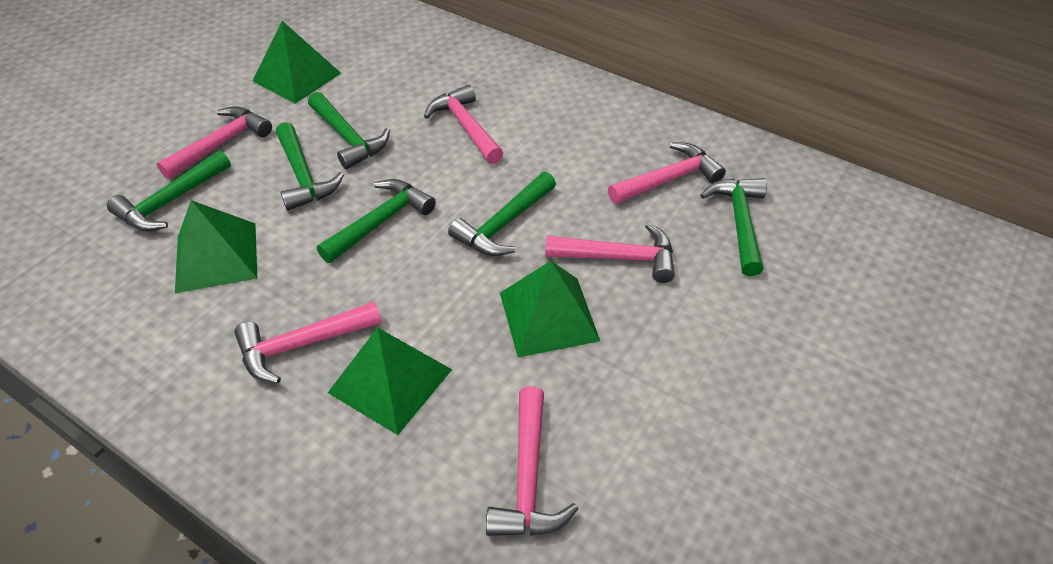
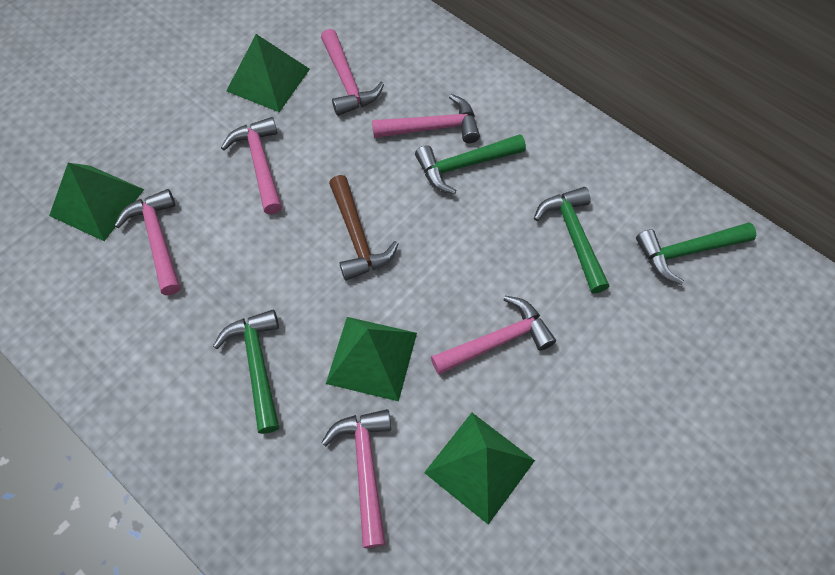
brown hammer: 0 -> 1
green hammer: 6 -> 4

